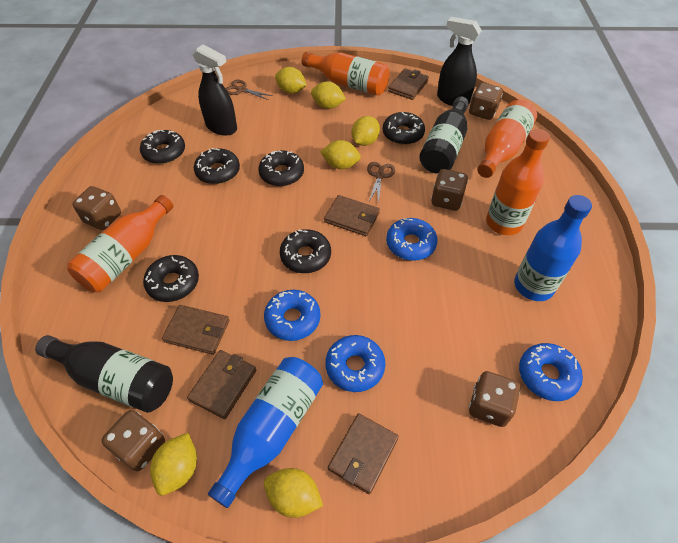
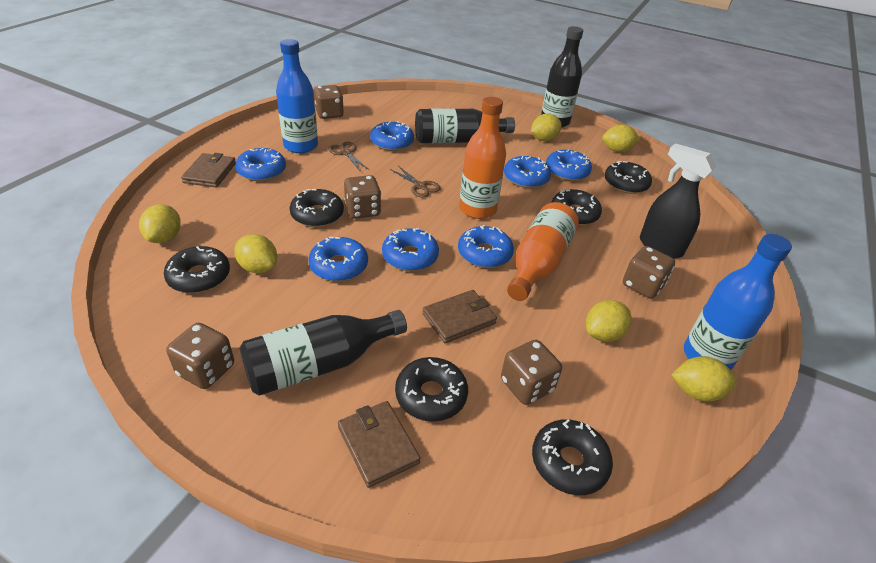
black bottle: 2 -> 3
black spray bottle: 2 -> 1
blue donut: 4 -> 7
brown wallet: 5 -> 3
orange bottle: 4 -> 2

